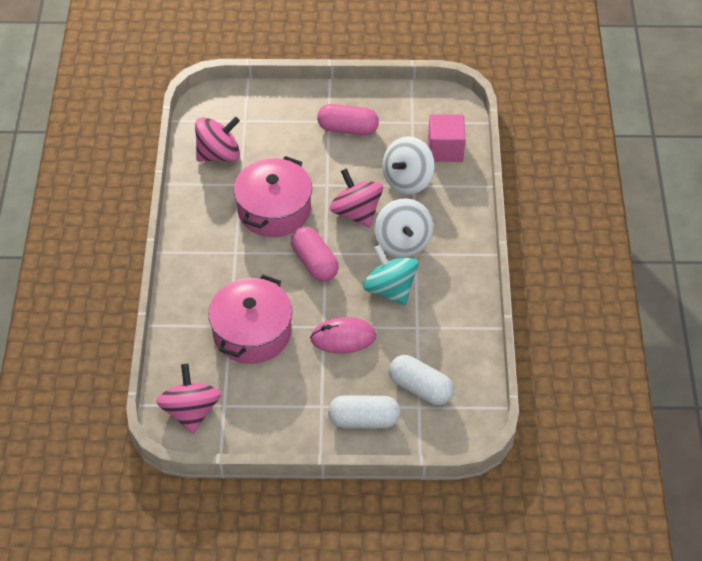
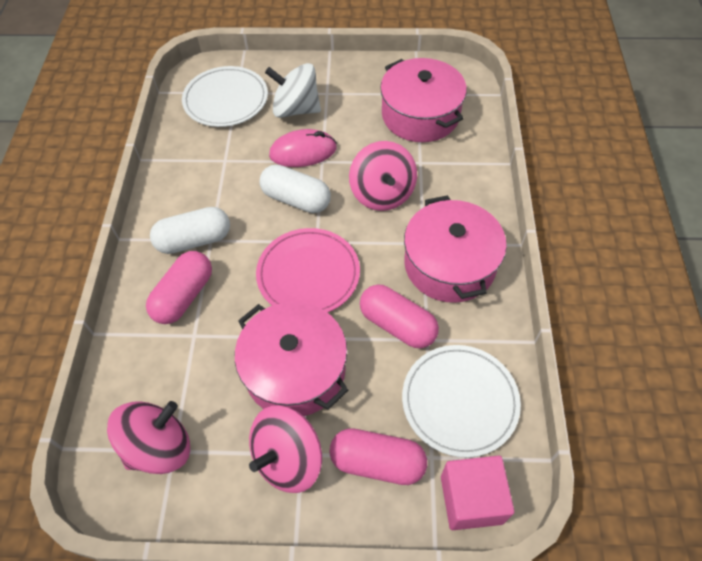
pink capsule: 2 -> 3
pink plate: 0 -> 1
pink pot: 2 -> 3
turquoise spinning top: 1 -> 0
white plate: 0 -> 2
white spinning top: 2 -> 1

